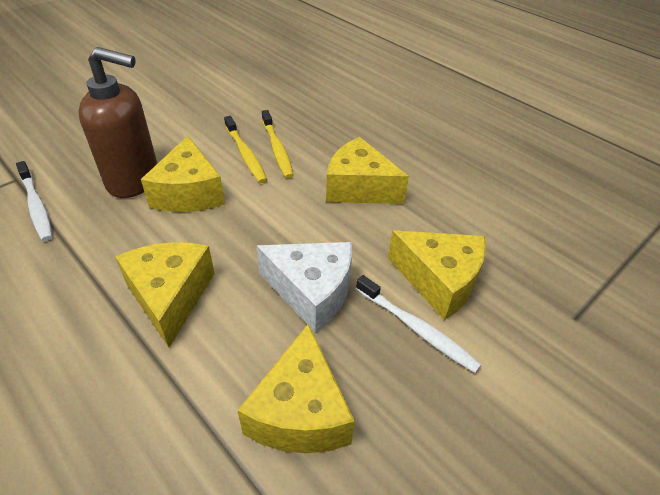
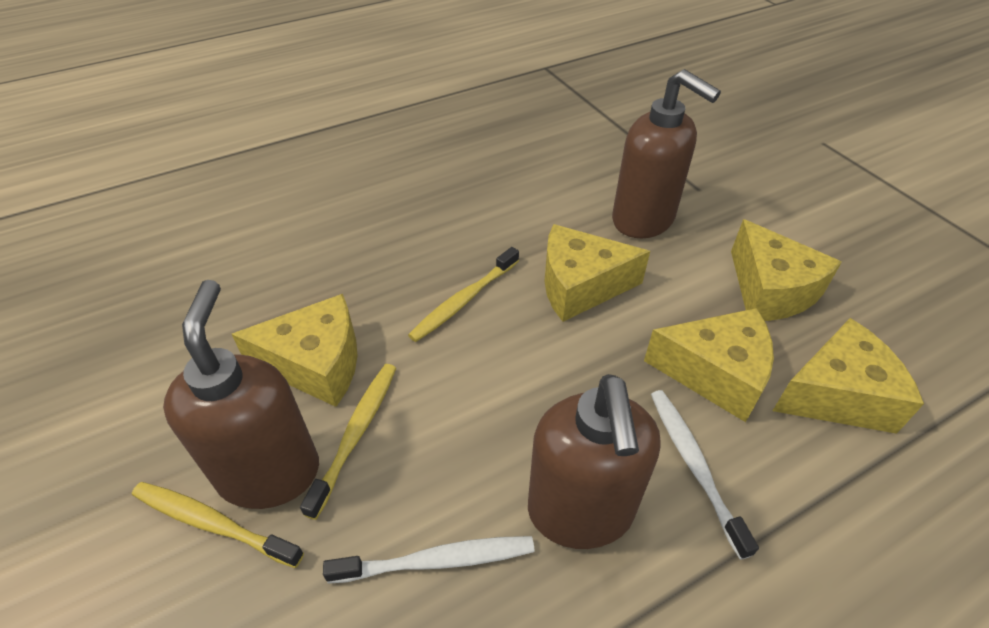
brown soap dispenser: 1 -> 3
white cheese: 1 -> 0
yellow toothbrush: 2 -> 3

